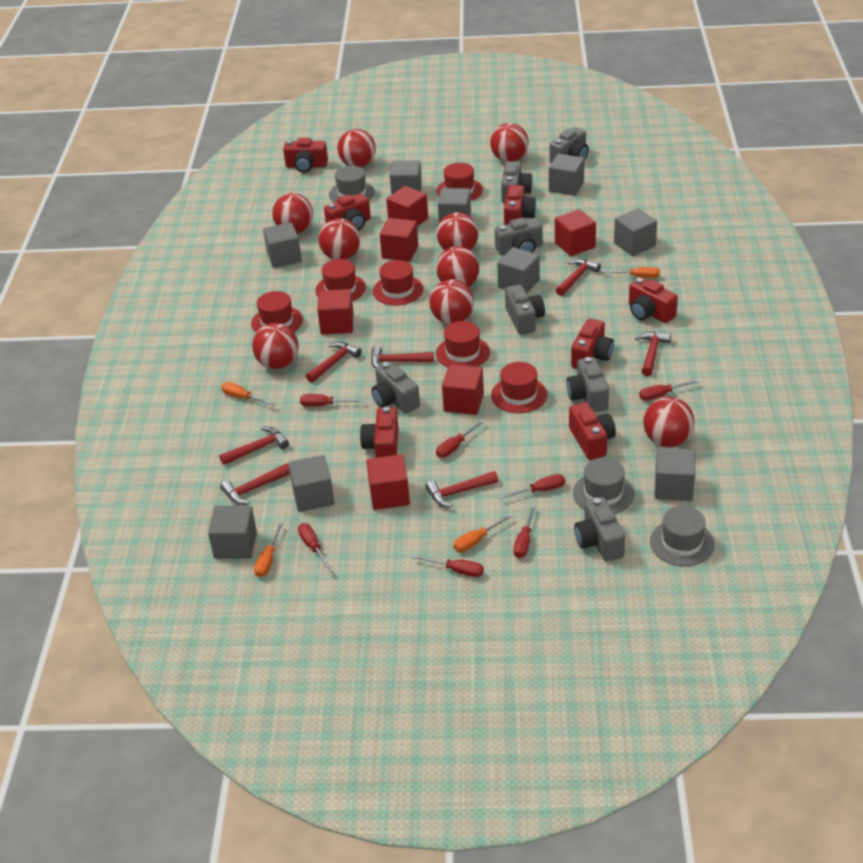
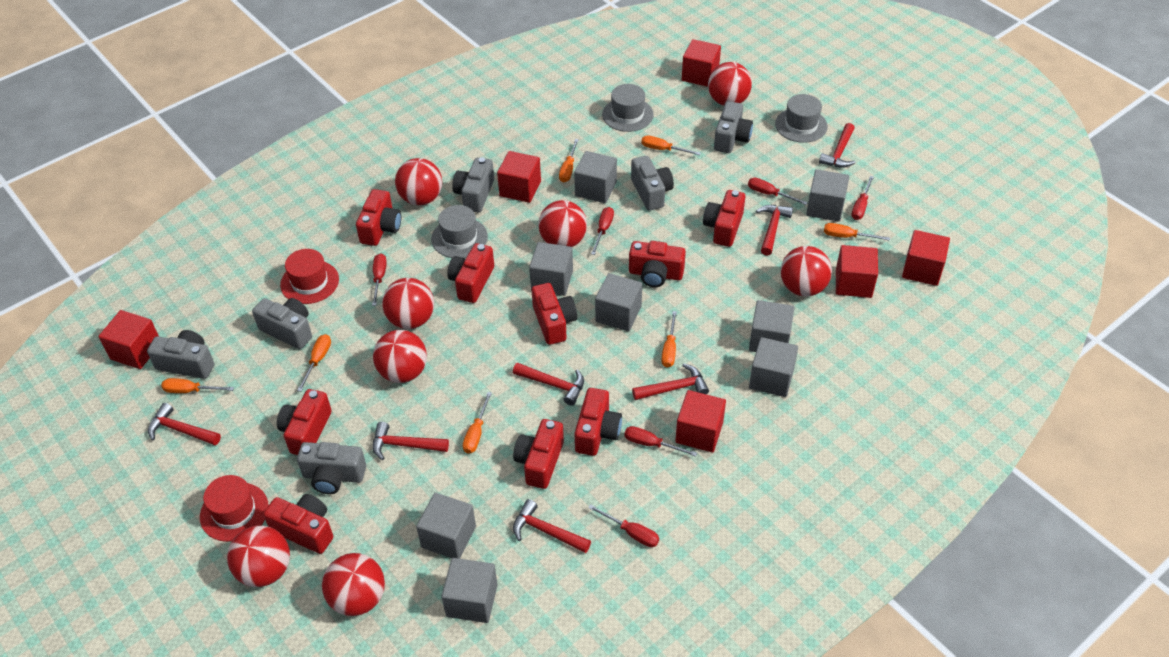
grey camera: 7 -> 6
grey cube: 9 -> 8
orange screwdriver: 4 -> 7
red ball: 9 -> 8
red camera: 7 -> 9
red hat: 6 -> 2
red screwdriver: 7 -> 6

